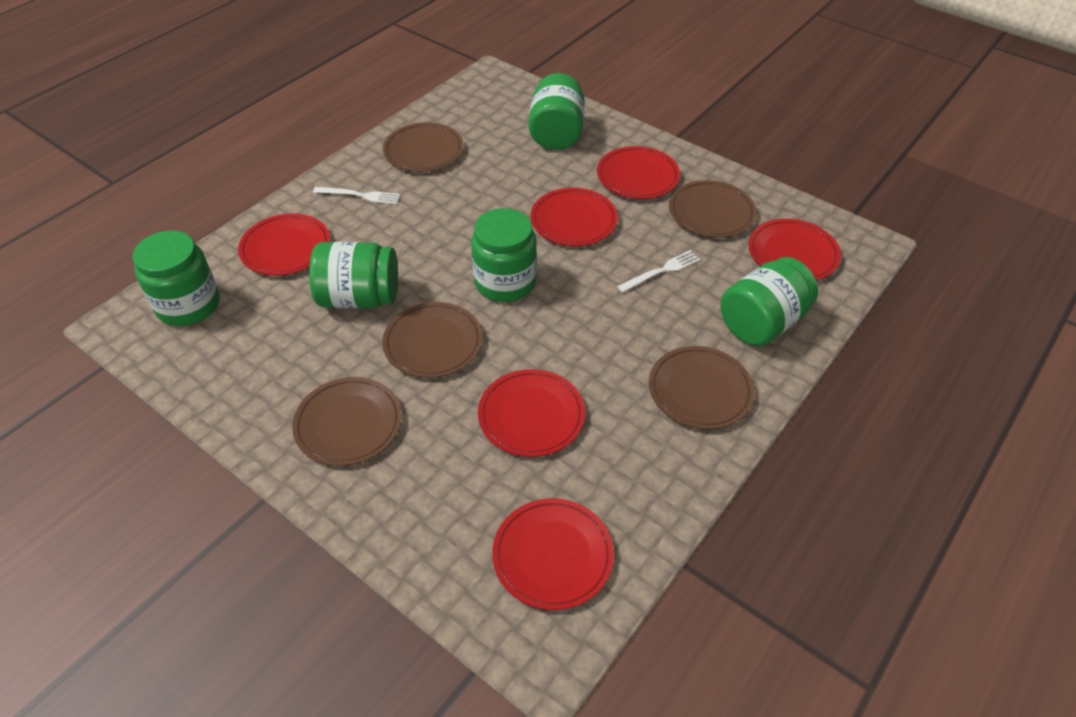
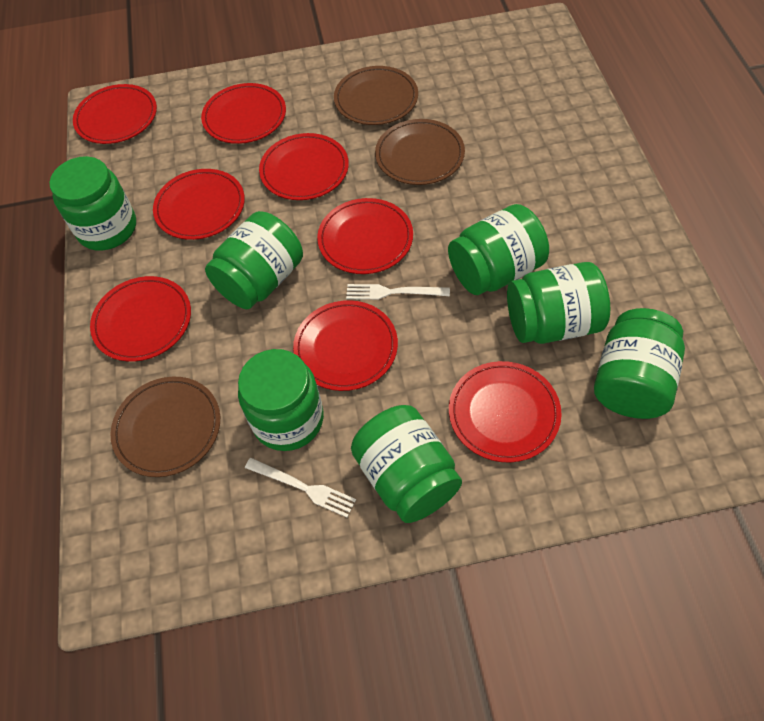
brown plate: 5 -> 3
green jar: 5 -> 7
red plate: 6 -> 8

